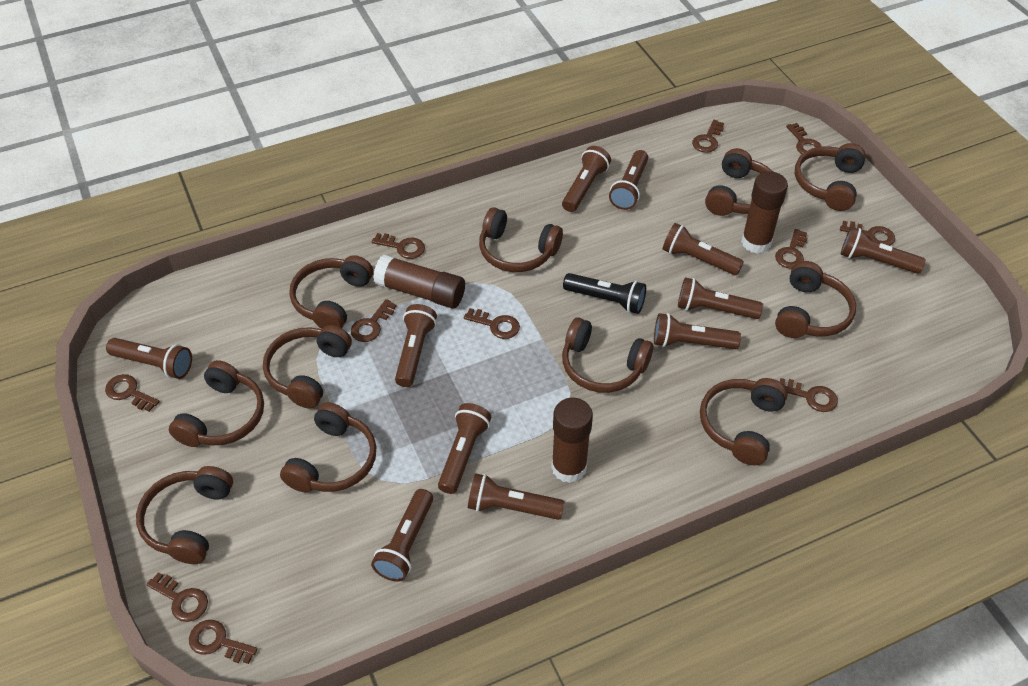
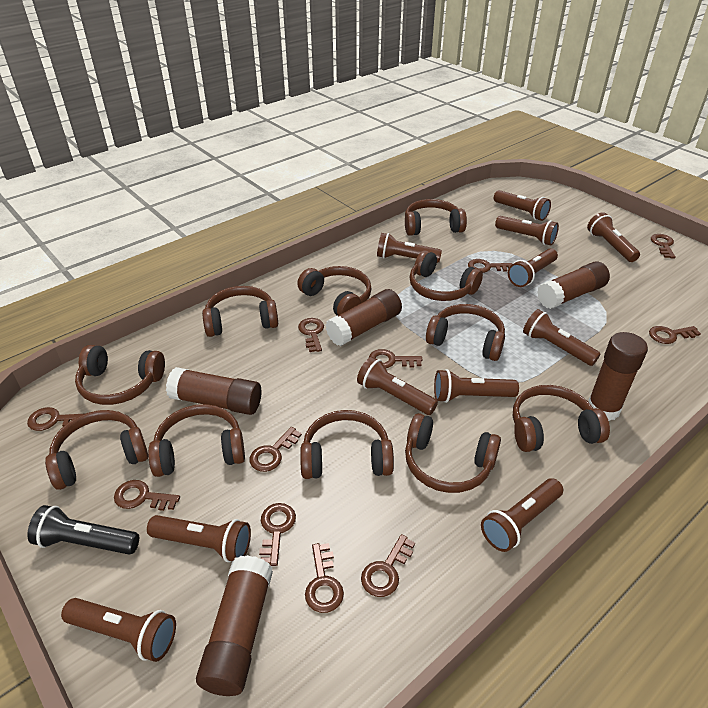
brown glue stick: 3 -> 5

